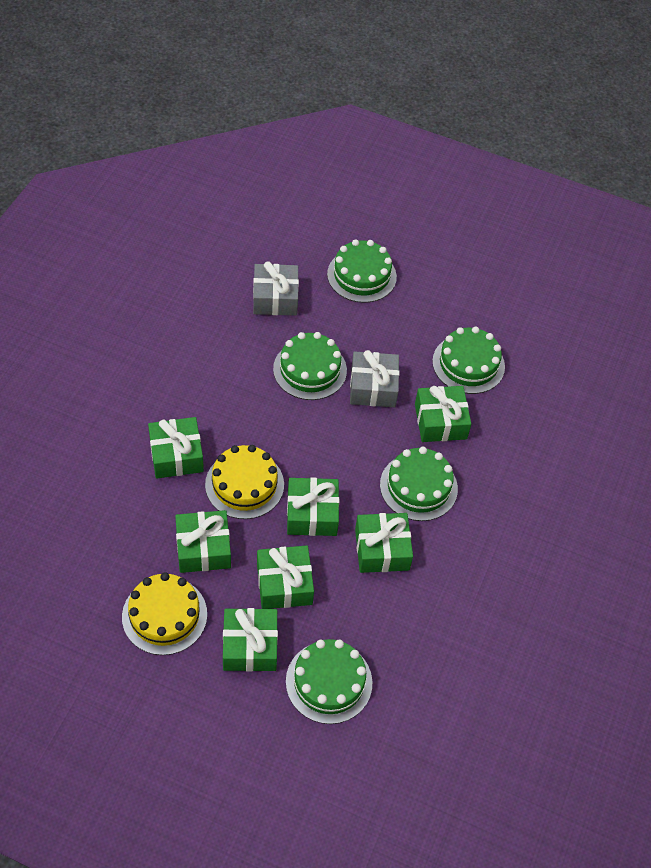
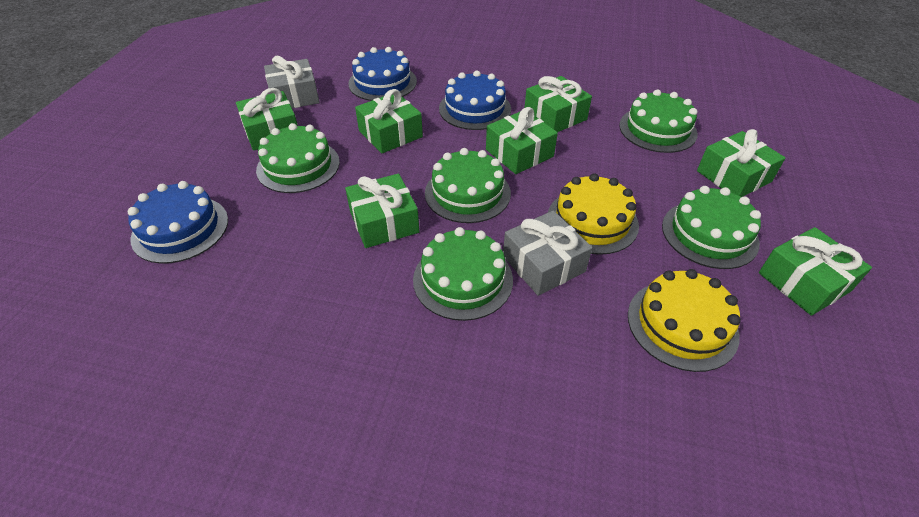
blue cake: 0 -> 3

